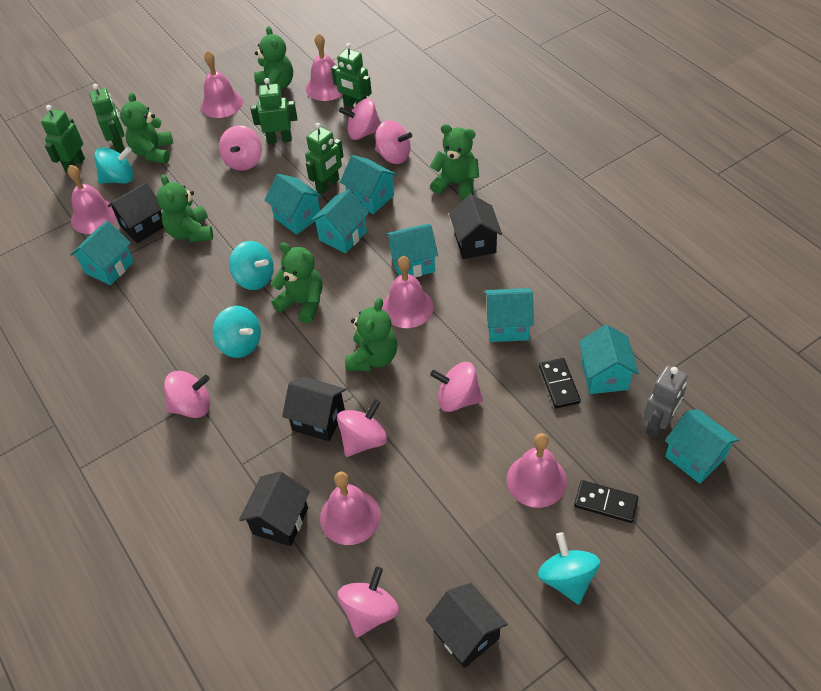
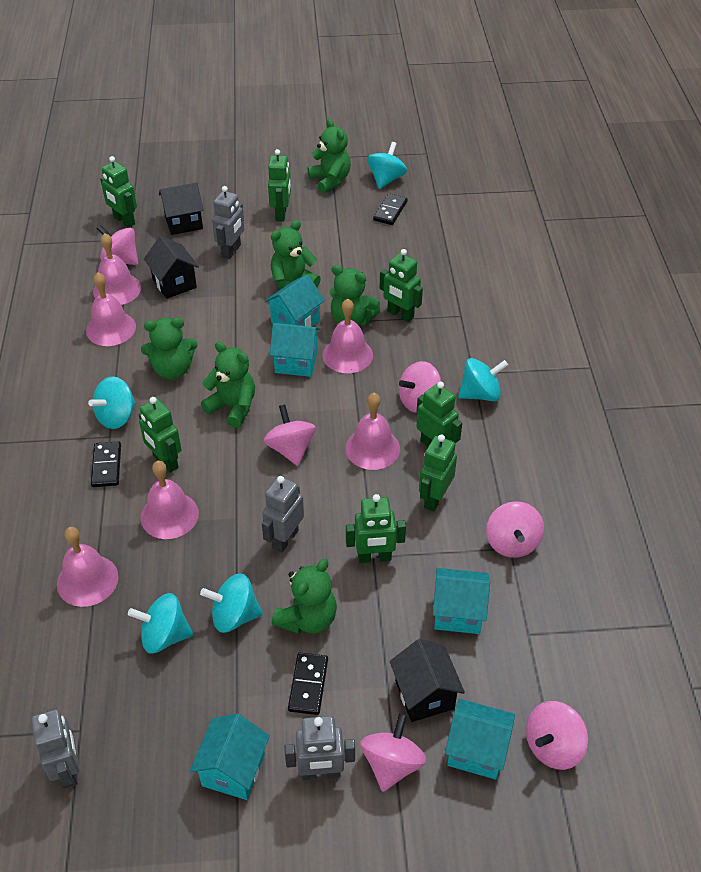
black domino: 2 -> 3
black house: 5 -> 3
green robot: 5 -> 7
grey robot: 1 -> 4
pink spinning top: 7 -> 6
turquoise house: 8 -> 5
turquoise spinning top: 4 -> 5

